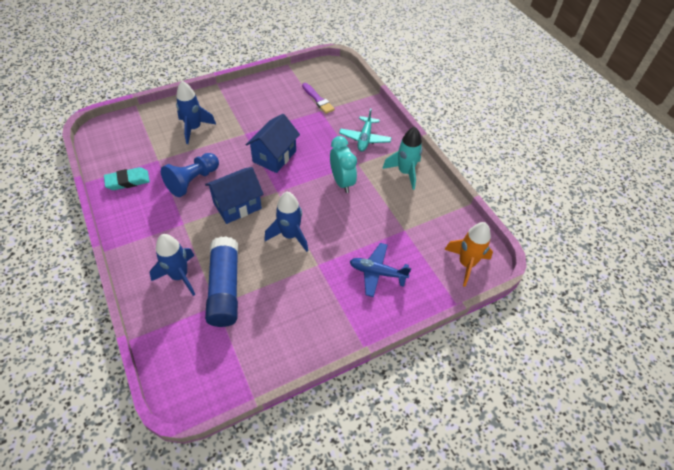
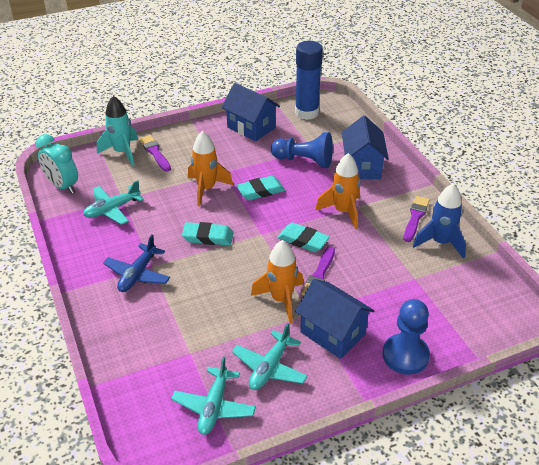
blue house: 2 -> 3
blue pawn: 1 -> 2
blue rocket: 3 -> 1
orange rocket: 1 -> 3
purple brush: 1 -> 3
turquoise eraser: 1 -> 3
turquoise plane: 1 -> 3

